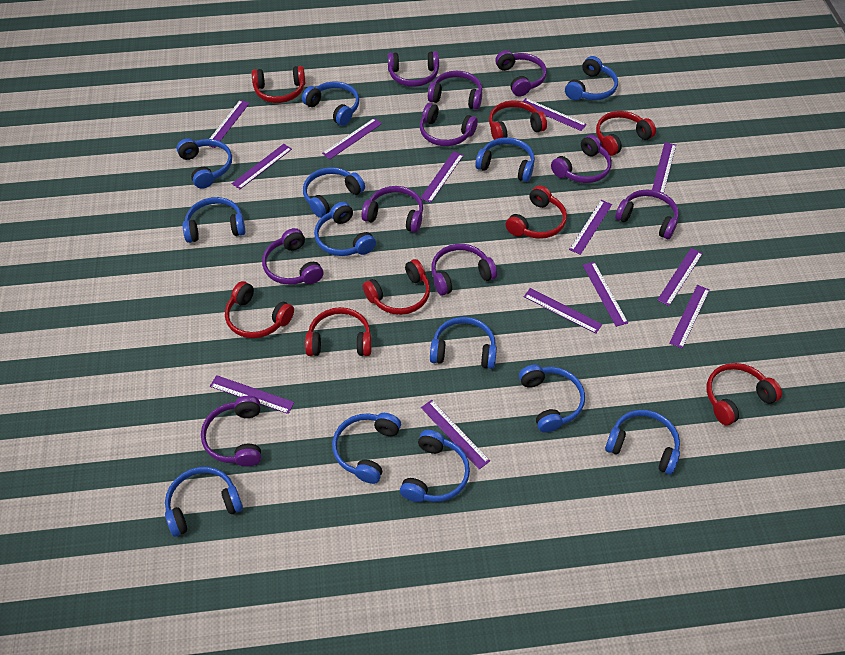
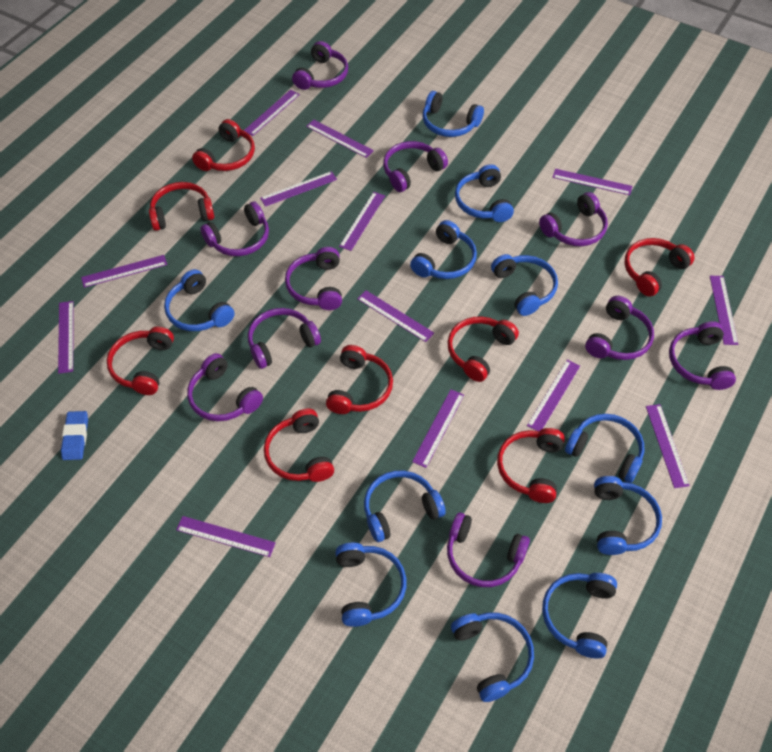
blue eraser: 0 -> 1
blue headphones: 13 -> 11

